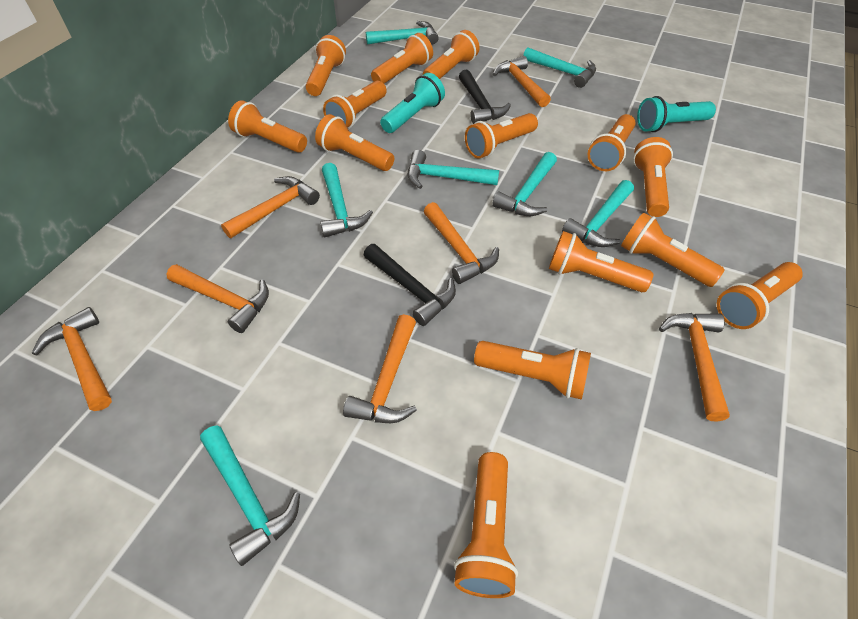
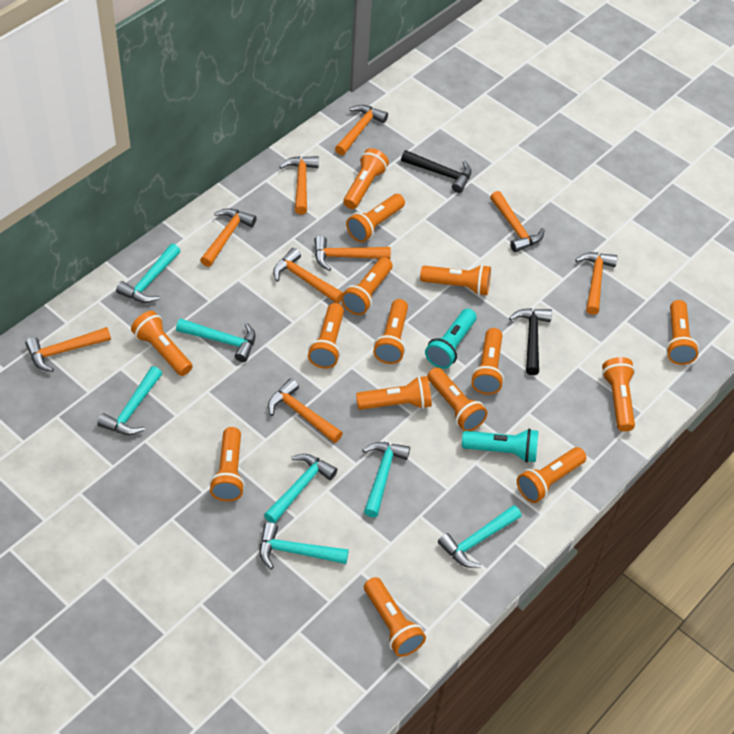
orange flashlight: 14 -> 15
orange hammer: 7 -> 9

